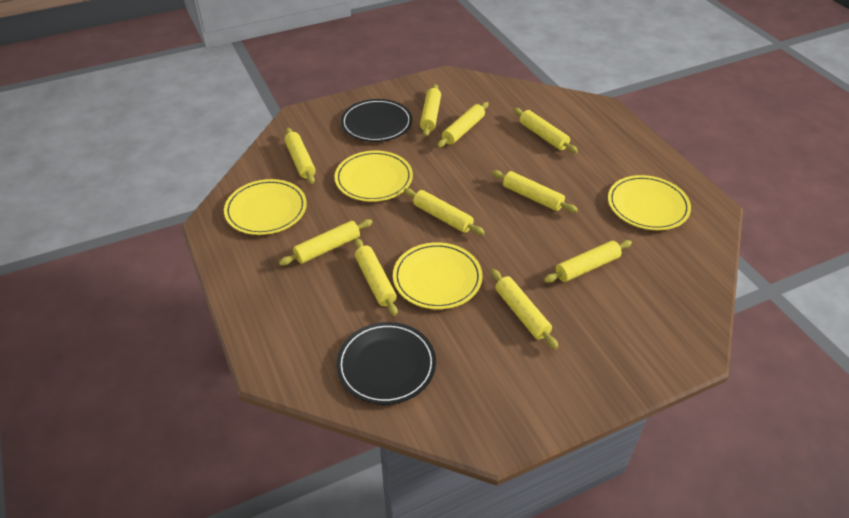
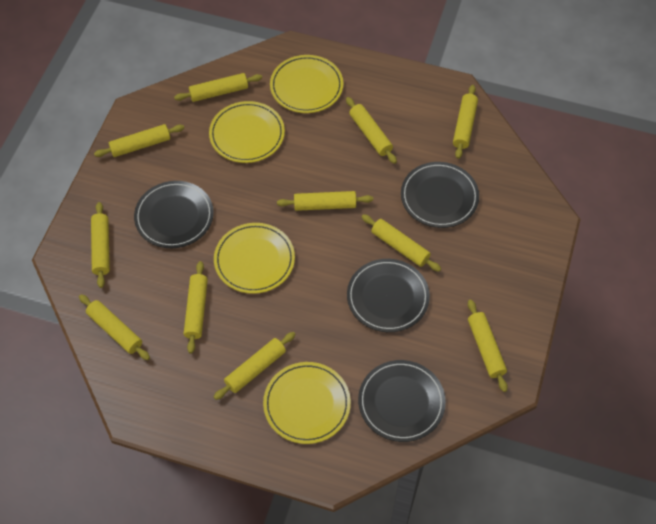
black plate: 2 -> 4
yellow rolling pin: 10 -> 11

